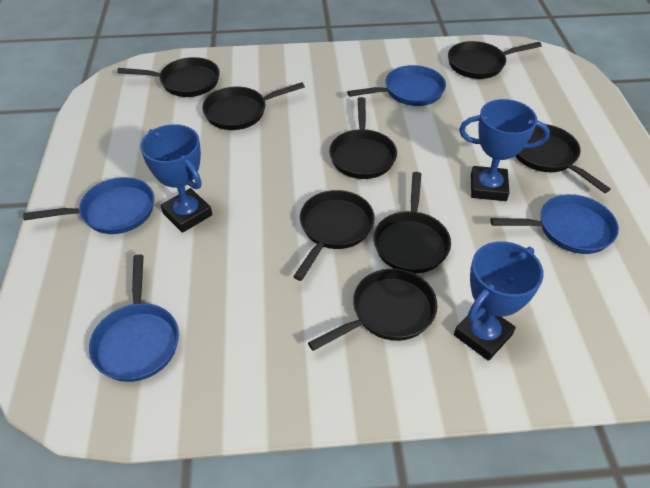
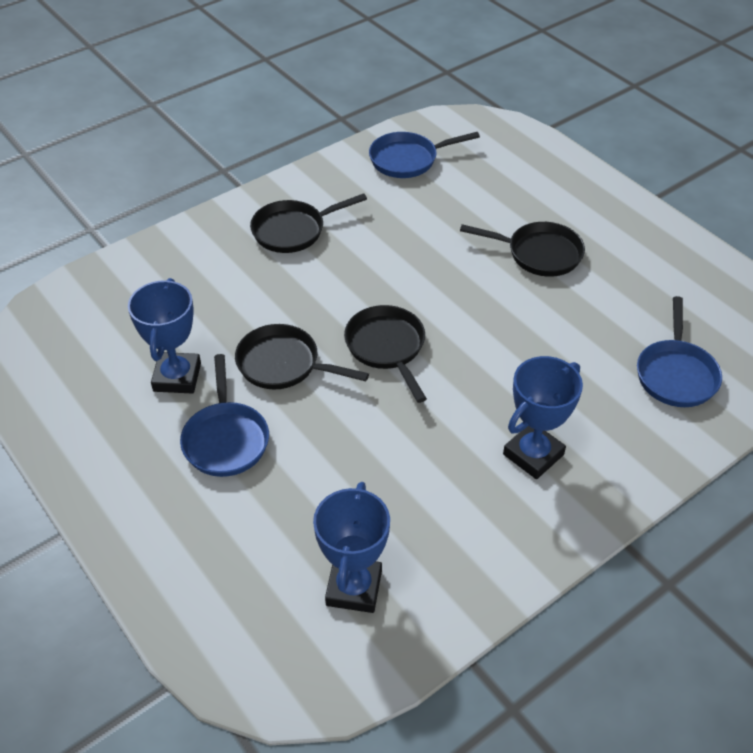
black pan: 8 -> 4
blue pan: 4 -> 3

